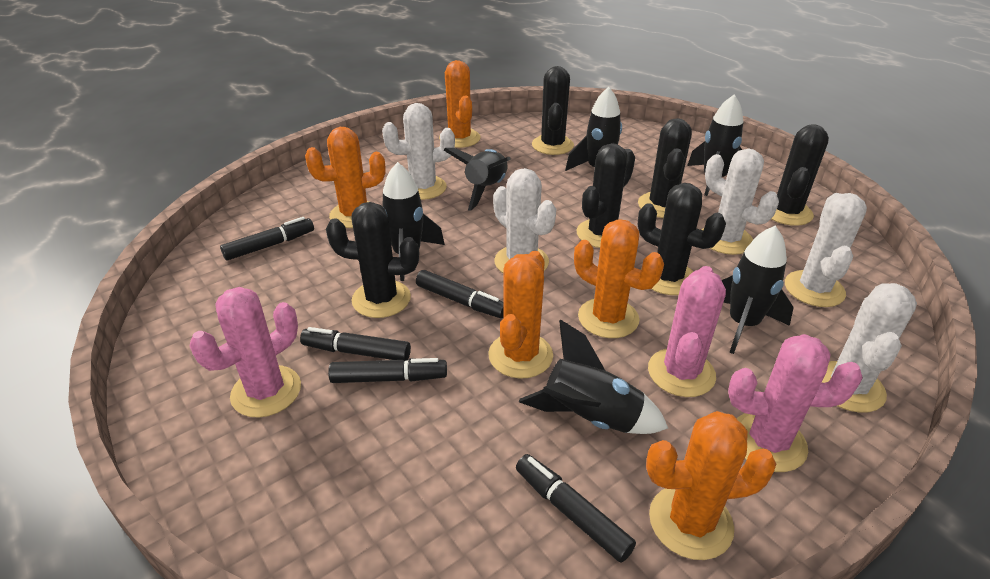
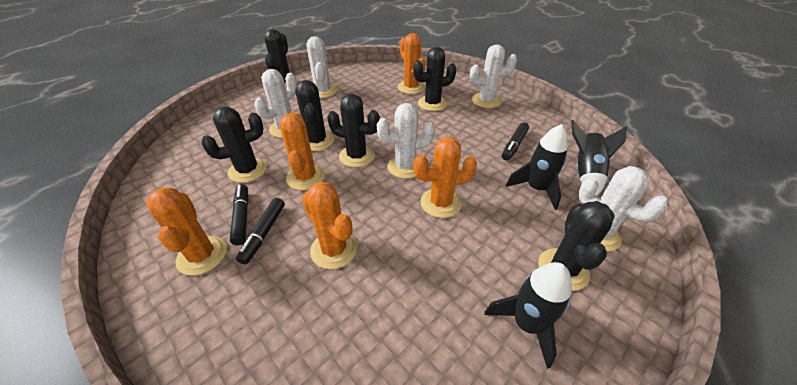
black marker: 5 -> 3
black rocket: 6 -> 3
pink cactus: 3 -> 0

